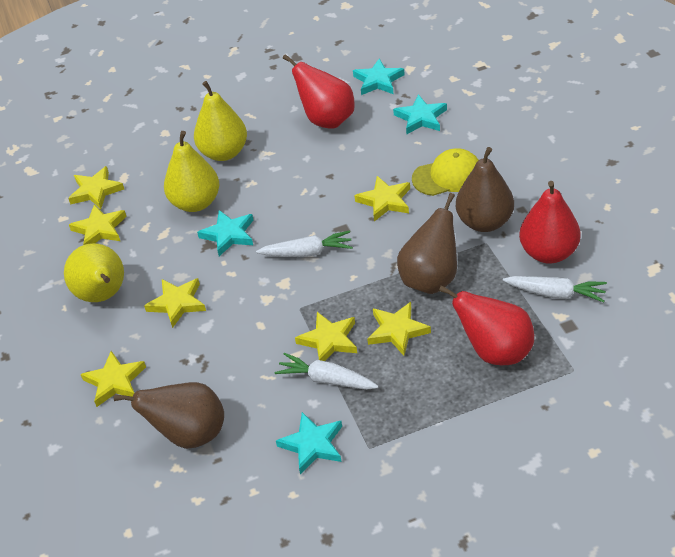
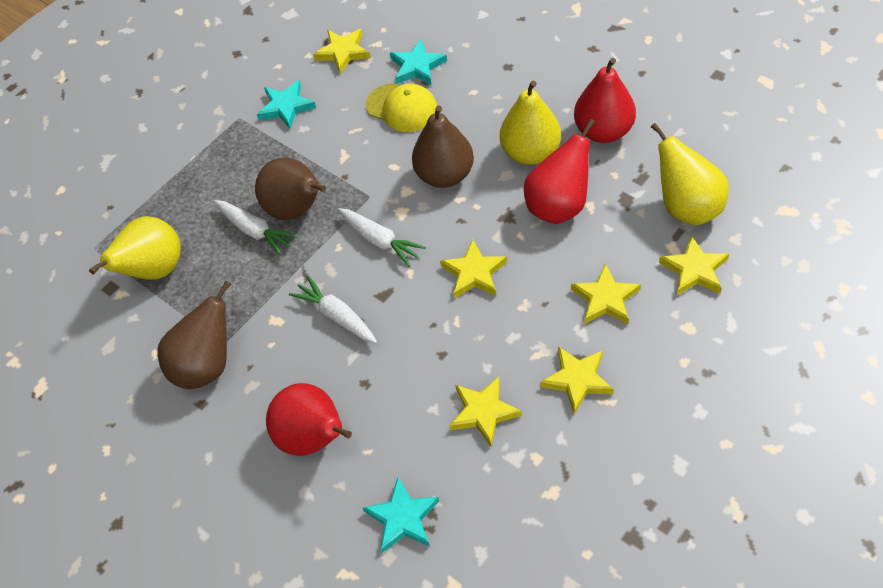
turquoise star: 4 -> 3
yellow star: 7 -> 6

